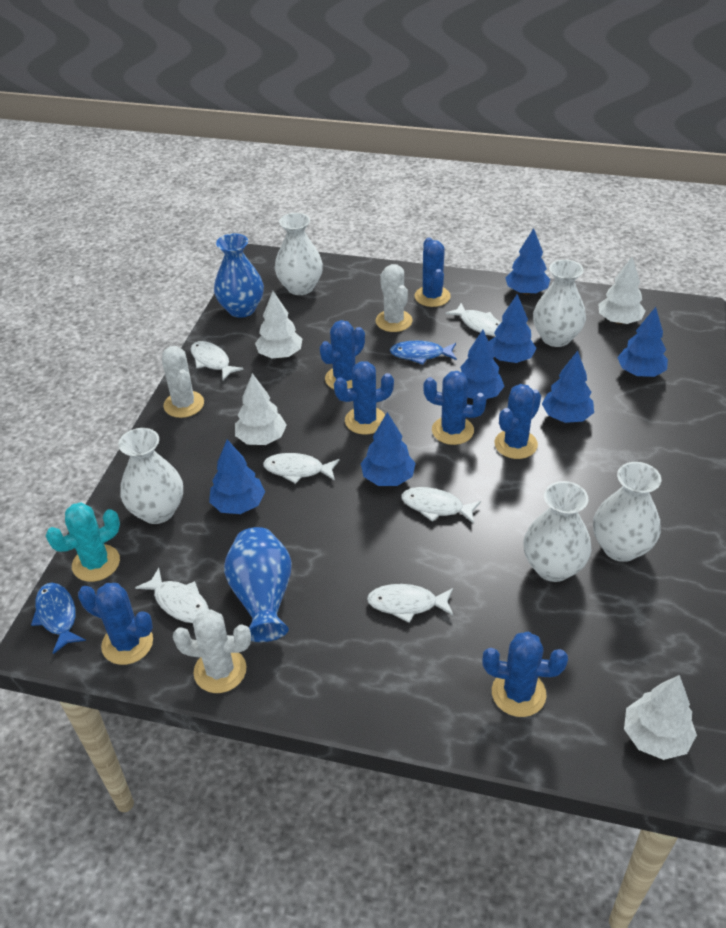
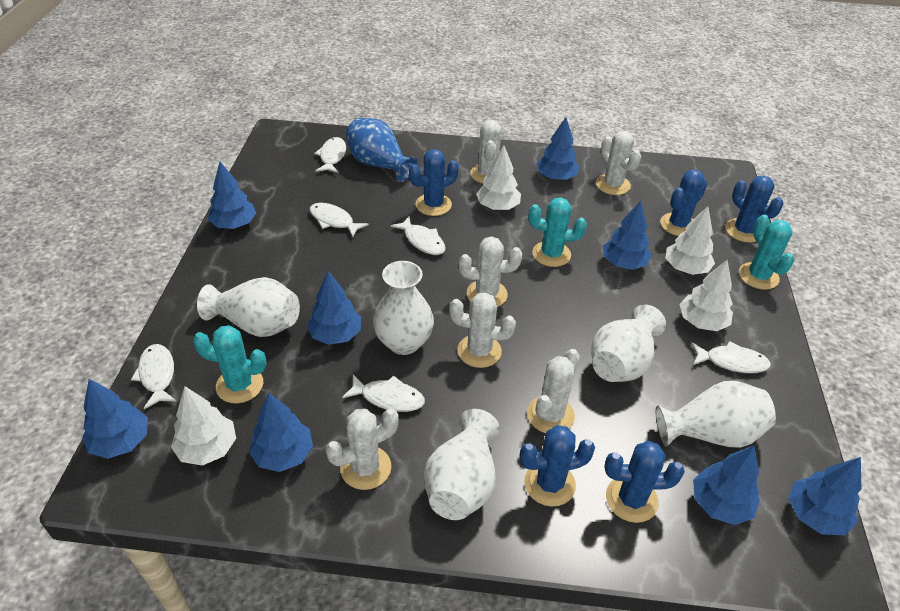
blue cactus: 7 -> 5
blue fish: 2 -> 0
blue tree: 7 -> 8
blue vase: 2 -> 1
turquoise cactus: 1 -> 3
white cactus: 3 -> 6

